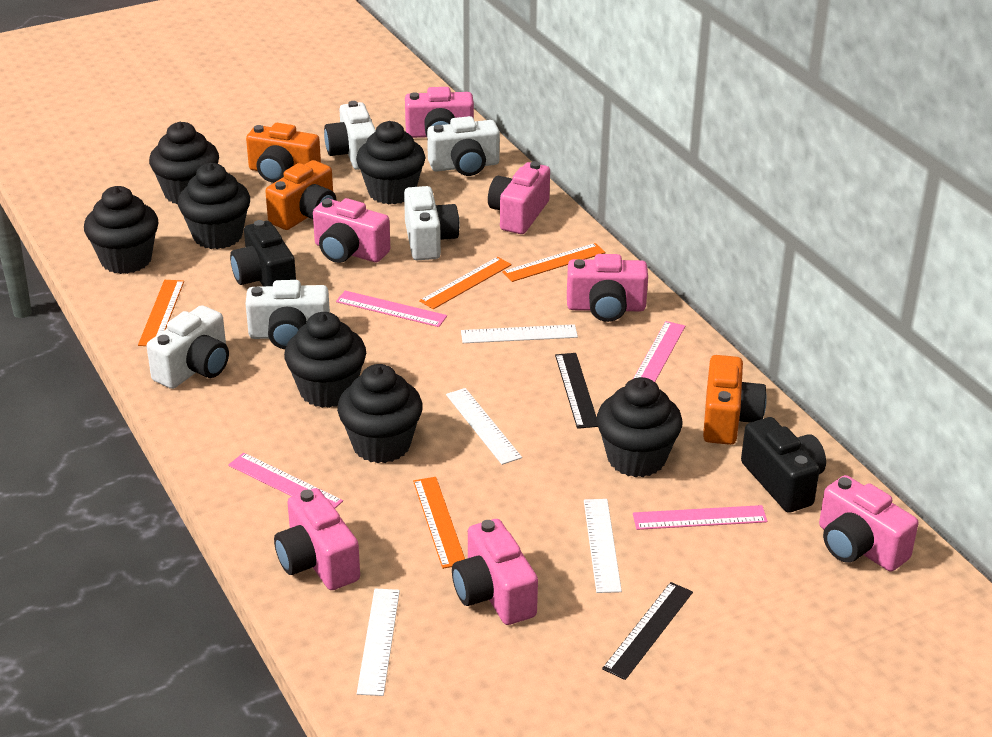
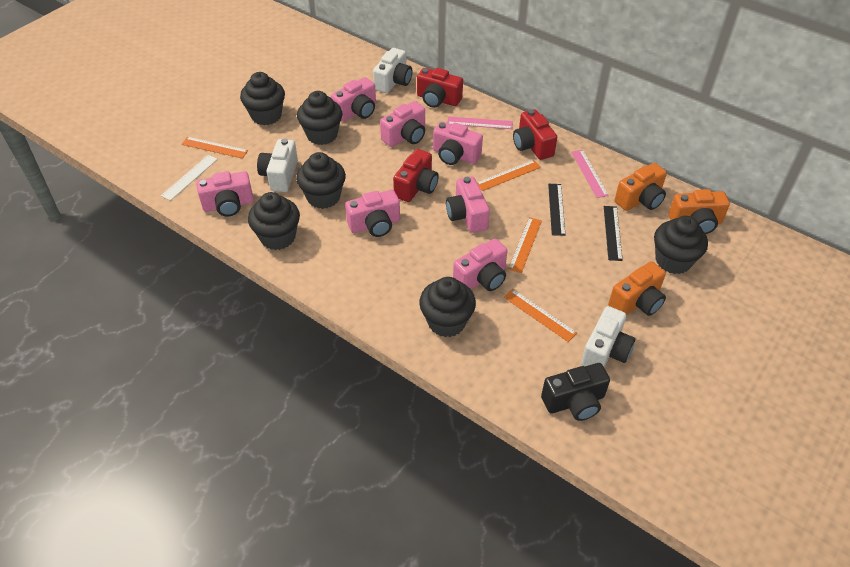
black camera: 2 -> 1
black cupcake: 7 -> 6
pink ruler: 4 -> 2
red camera: 0 -> 3
white camera: 5 -> 3
white ruler: 4 -> 1

